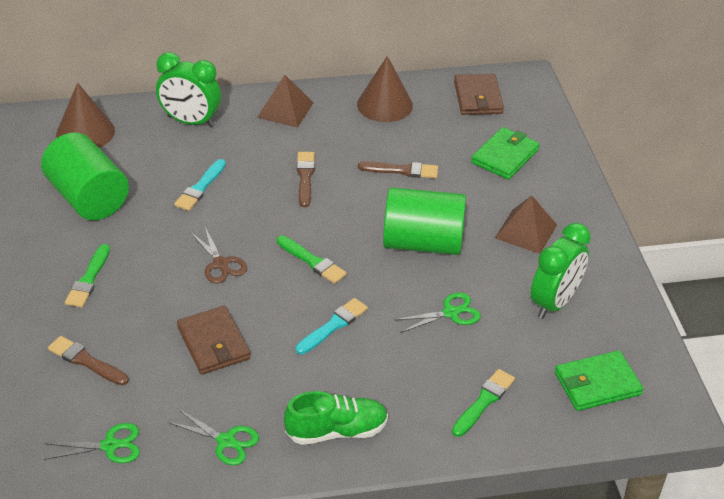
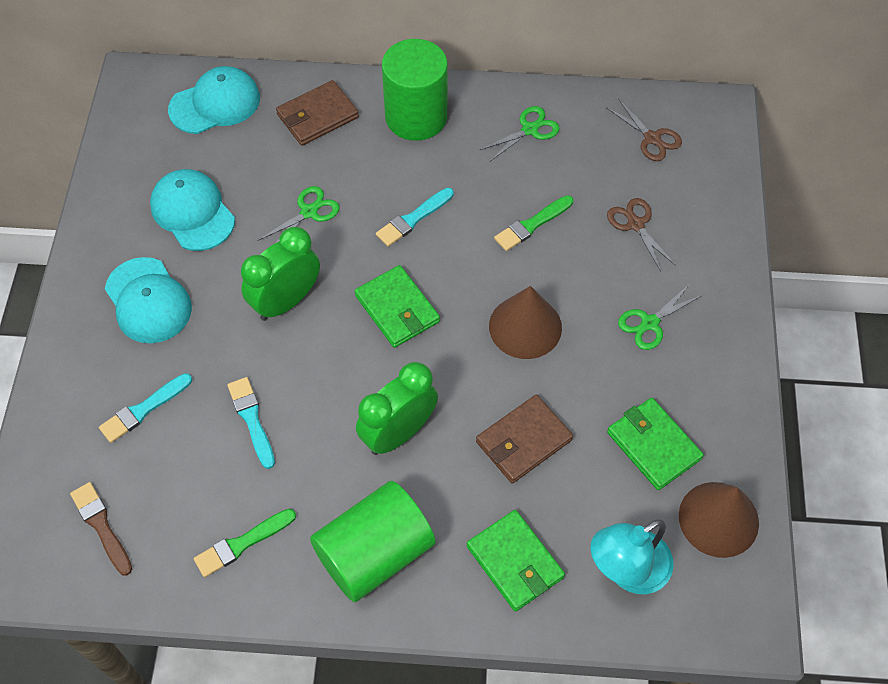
brown brush: 3 -> 1
brown pyramid: 2 -> 0
brown scissors: 1 -> 2
green brush: 3 -> 2
green shoe: 1 -> 0
green wallet: 2 -> 3
turquoise brush: 2 -> 3
turquoise cap: 0 -> 3
turquoise lamp: 0 -> 1

